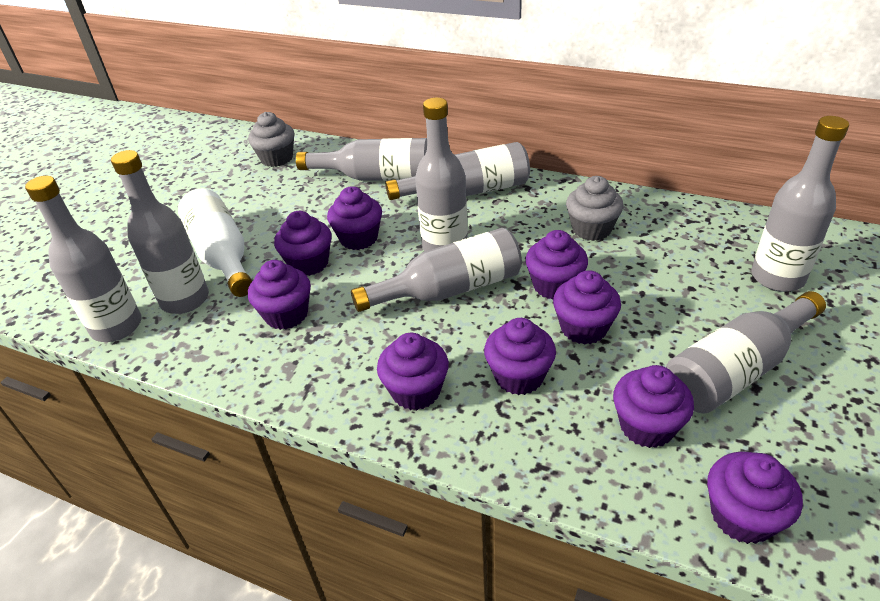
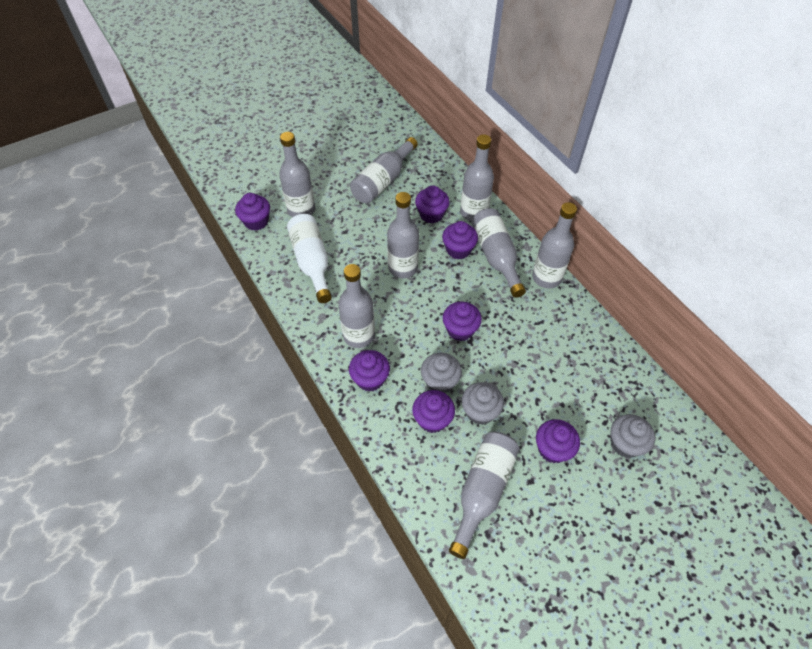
grey cupcake: 2 -> 3
purple cupcake: 9 -> 7

